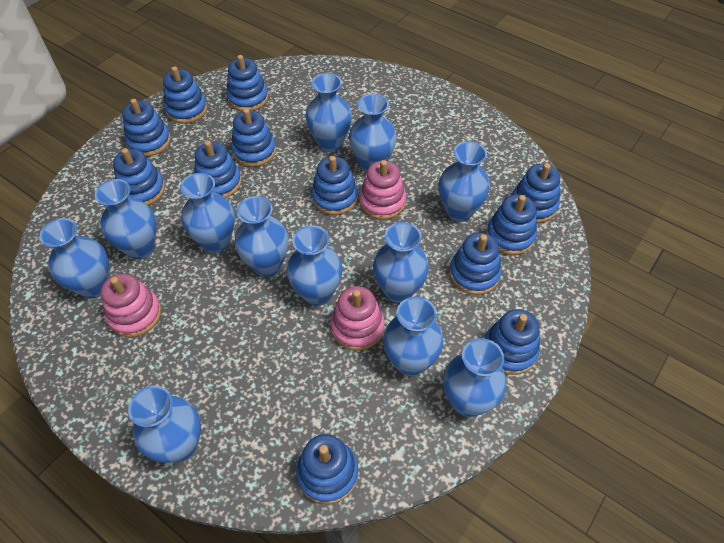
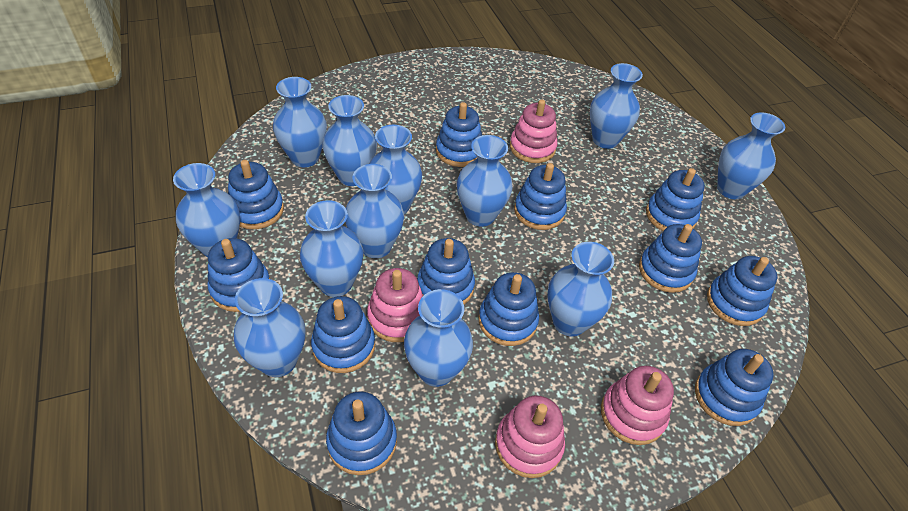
pink stacking toy: 3 -> 4

